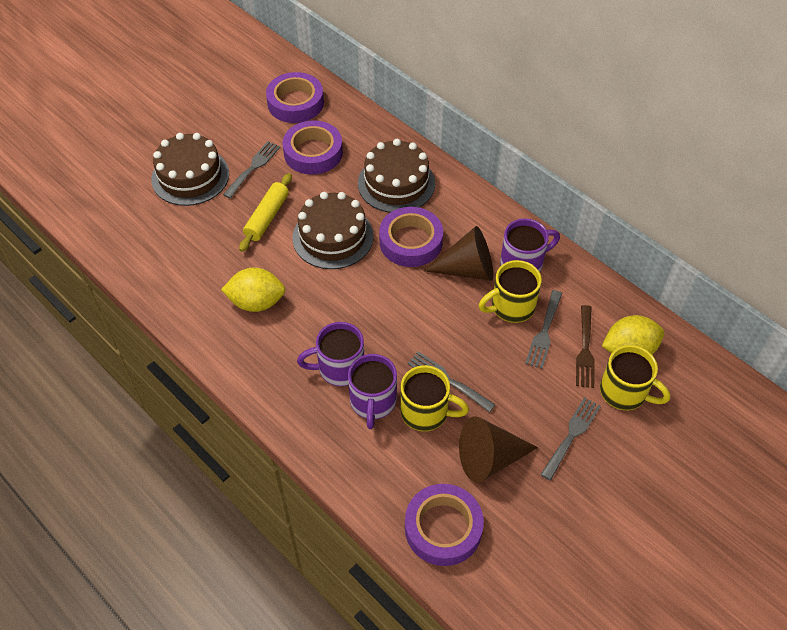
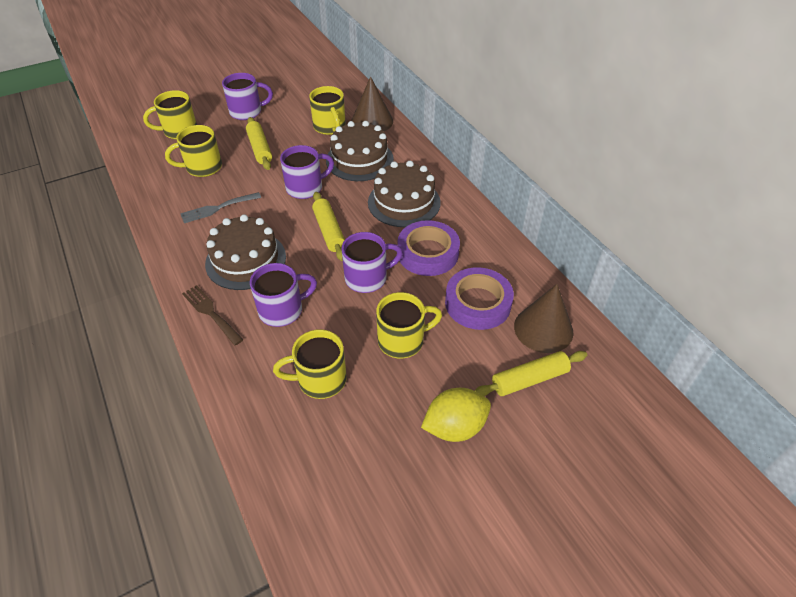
grey fork: 4 -> 1
purple mug: 3 -> 4
purple tape: 4 -> 2
yellow lemon: 2 -> 1
yellow mug: 3 -> 5
yellow rolling pin: 1 -> 3

